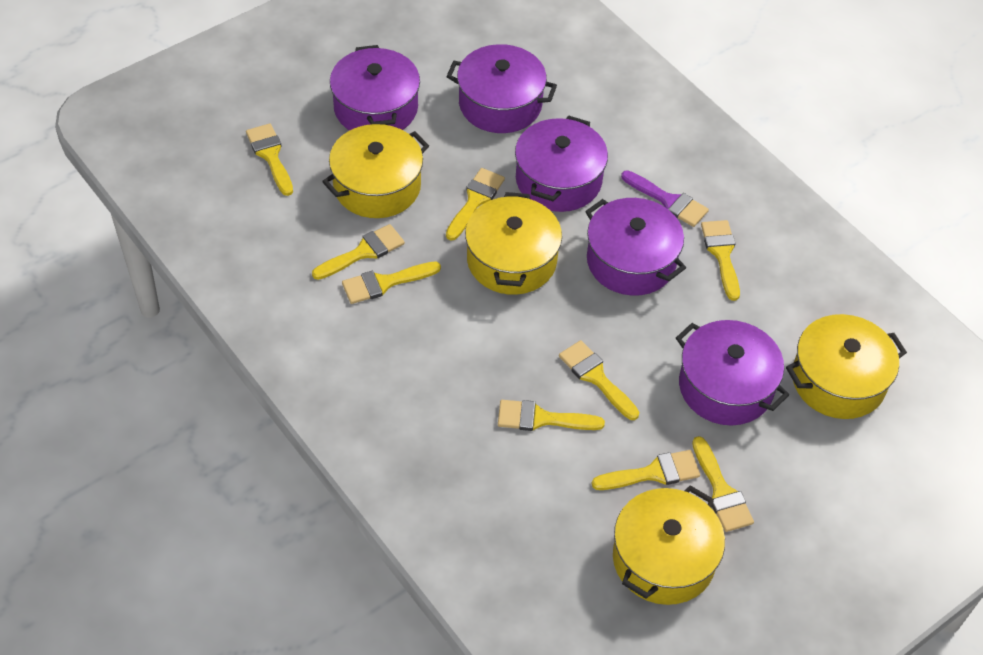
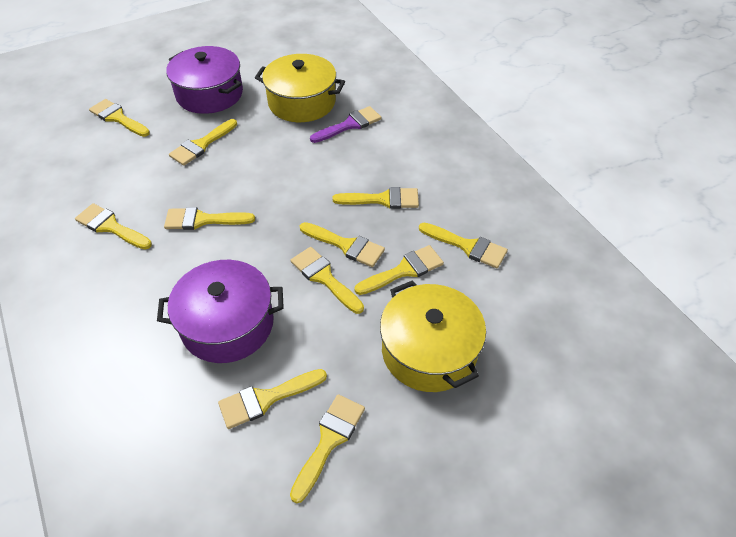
purple pot: 5 -> 2
yellow brush: 9 -> 11
yellow pot: 4 -> 2

